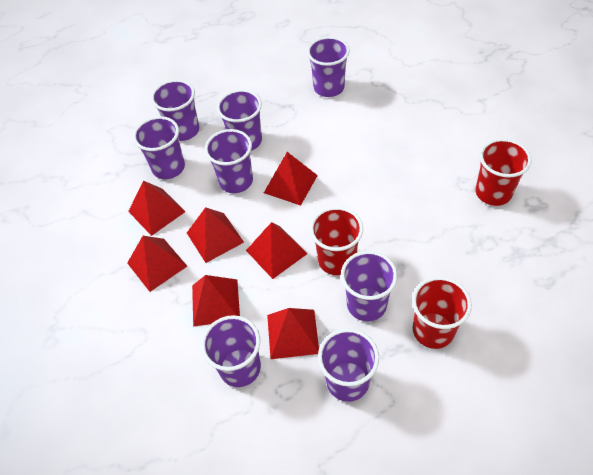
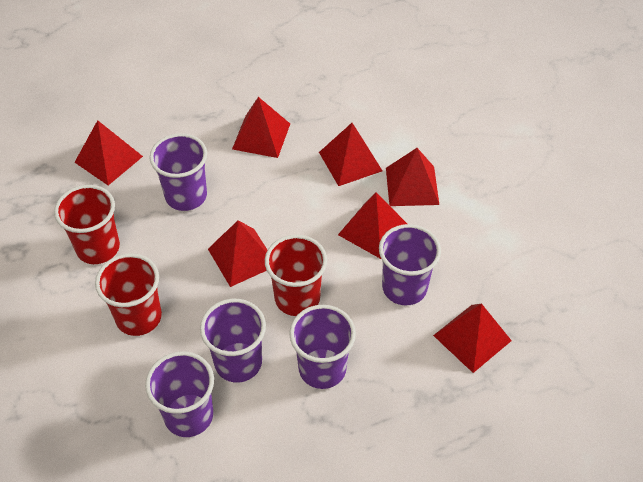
purple cup: 8 -> 5

